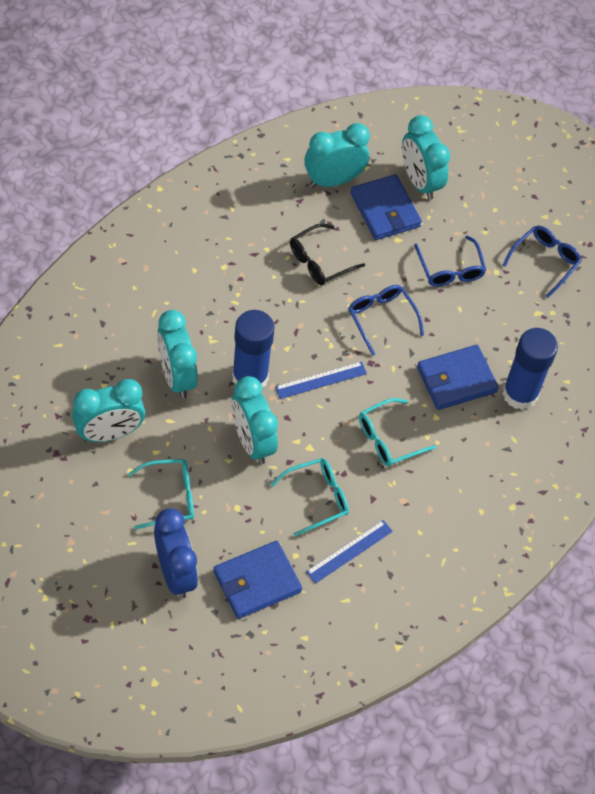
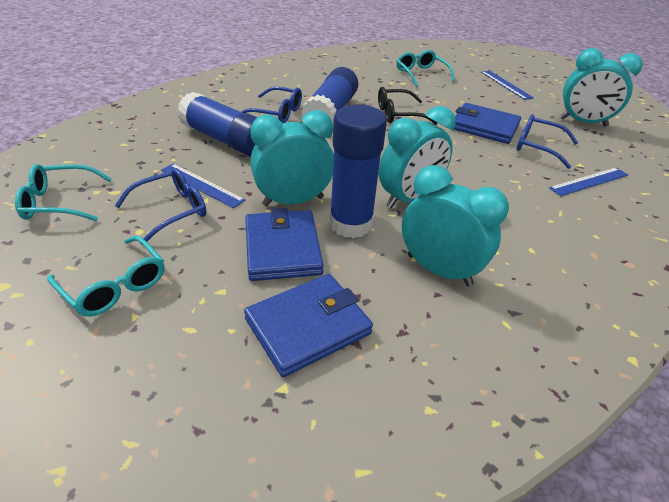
blue clock: 1 -> 0
blue glue stick: 2 -> 3
blue ruler: 2 -> 3
turquoise clock: 5 -> 4

